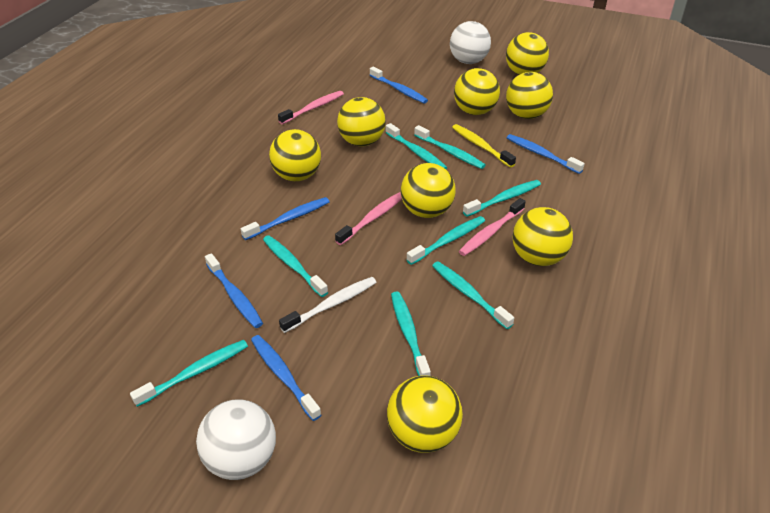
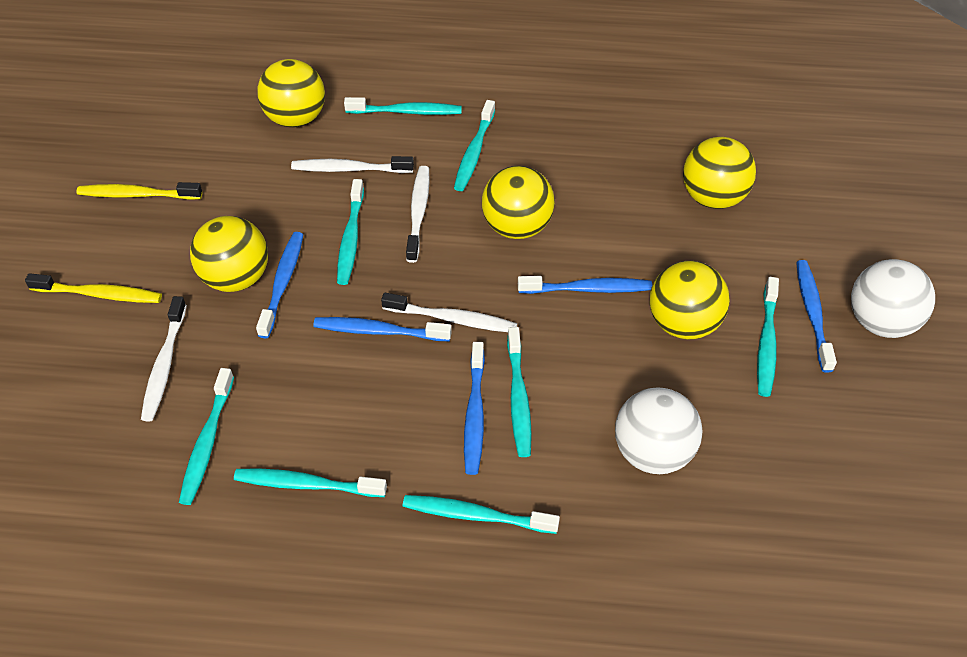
pink toothbrush: 3 -> 0
white toothbrush: 1 -> 4
yellow ball: 8 -> 5
yellow toothbrush: 1 -> 2

